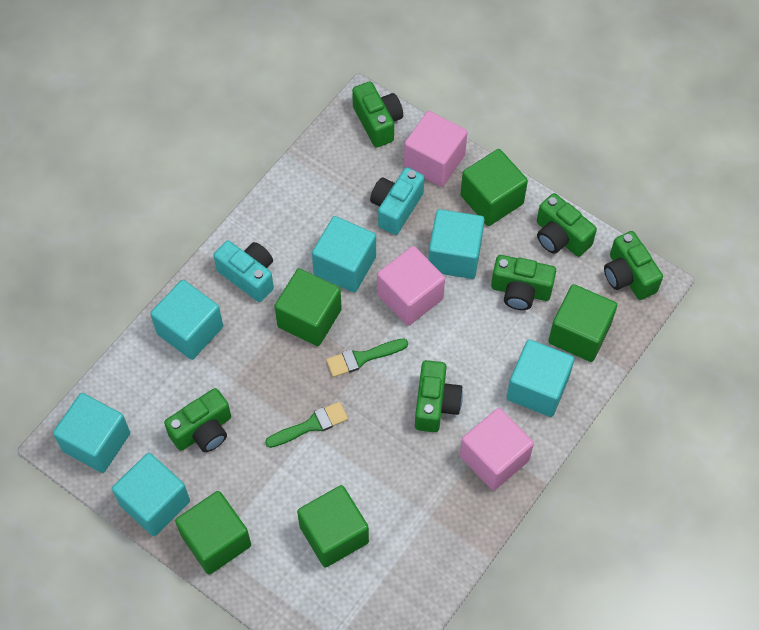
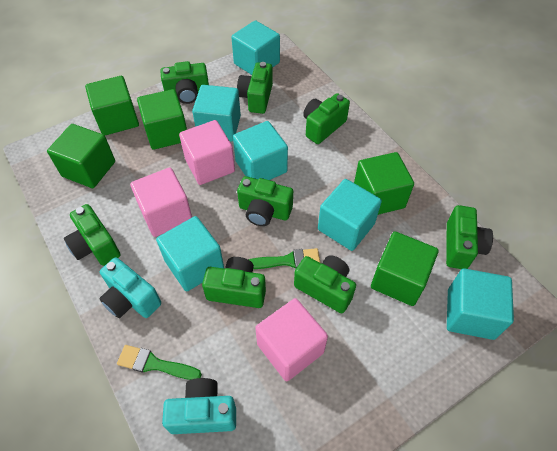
green camera: 6 -> 8

